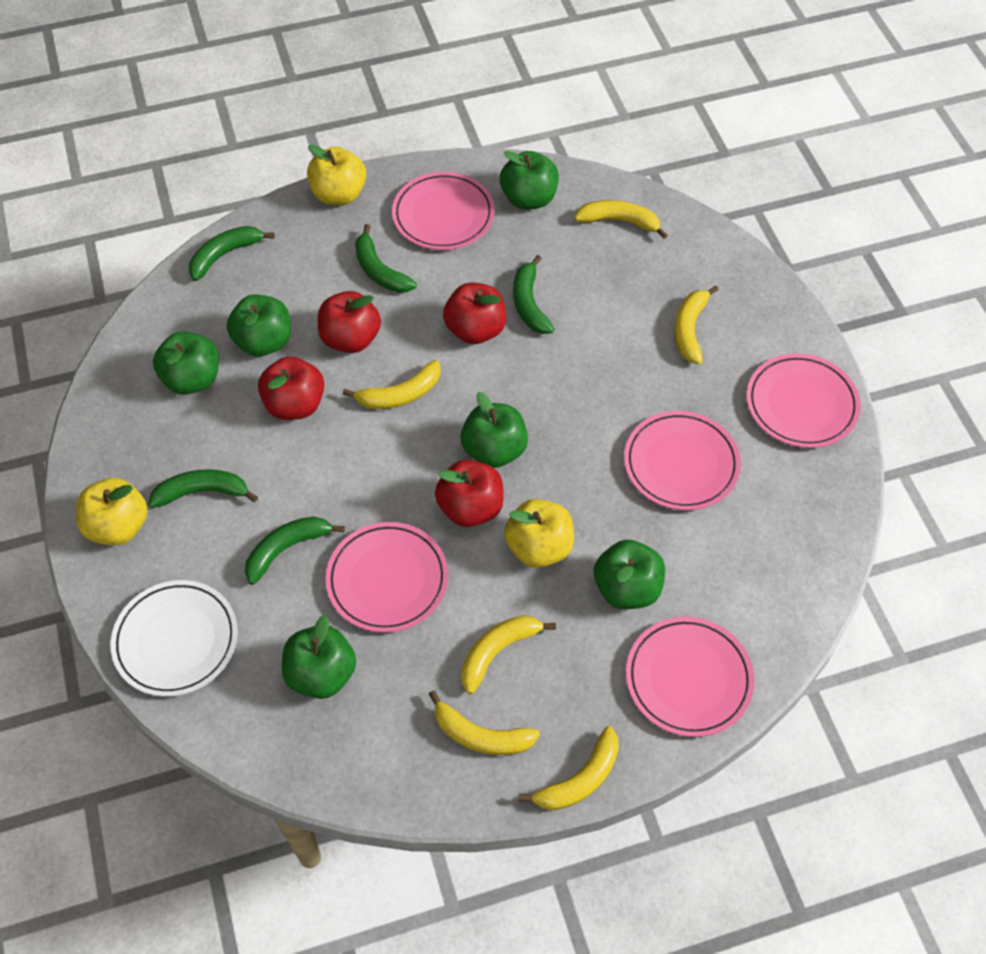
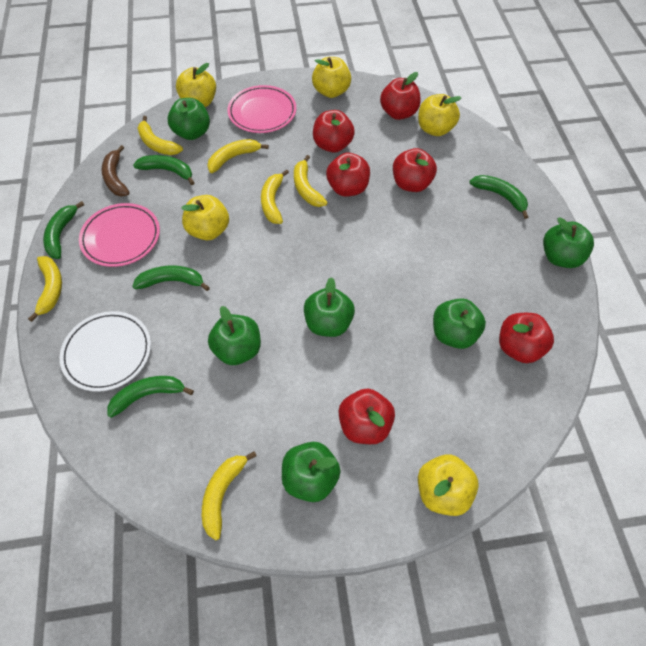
brown banana: 0 -> 1
pink plate: 5 -> 2
red apple: 4 -> 6
yellow apple: 3 -> 5

